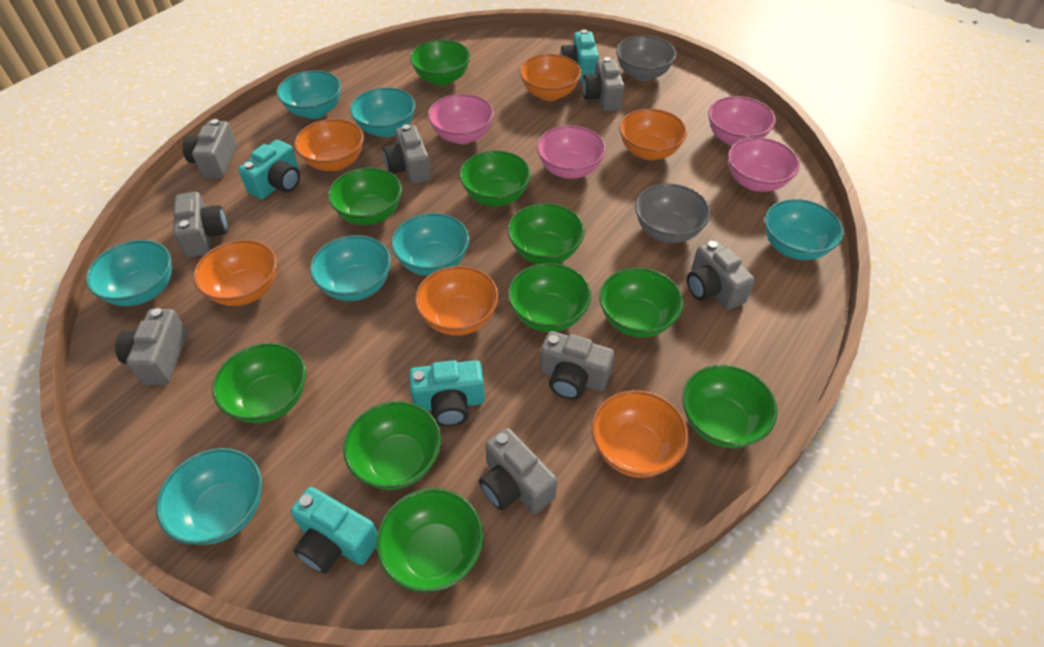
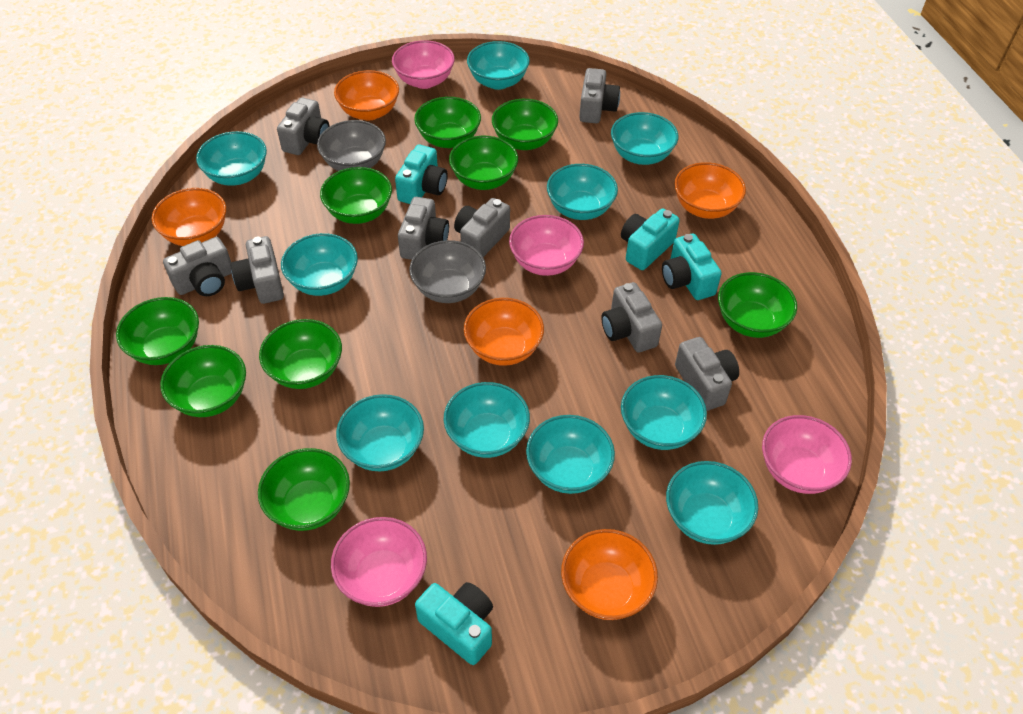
green bowl: 10 -> 9
orange bowl: 6 -> 5
turquoise bowl: 7 -> 10

